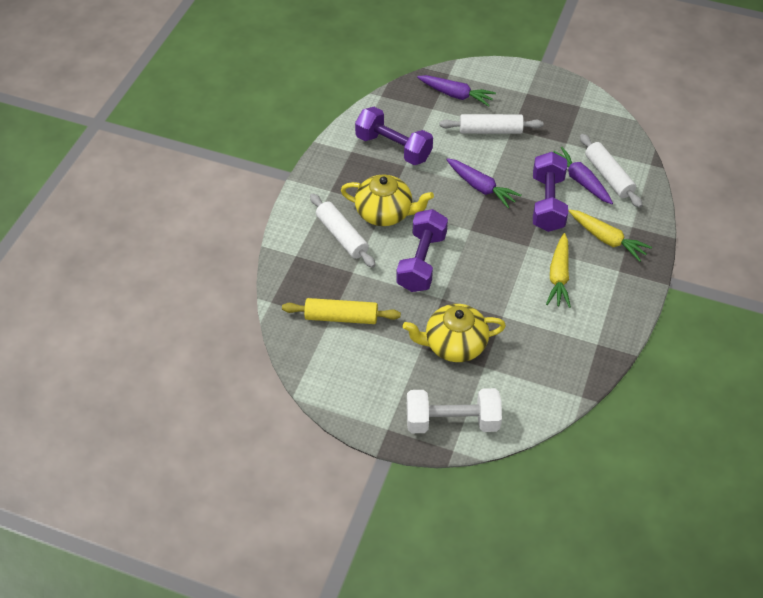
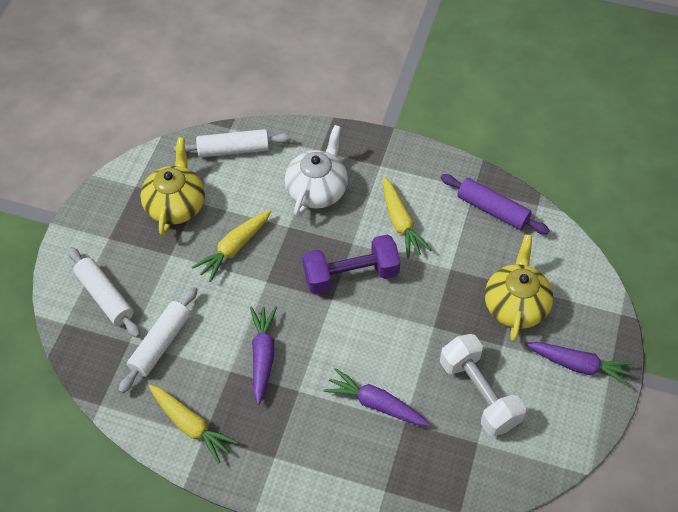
purple dumbbell: 3 -> 1
purple rolling pin: 0 -> 1
white teapot: 0 -> 1
yellow carrot: 2 -> 3
yellow rolling pin: 1 -> 0

